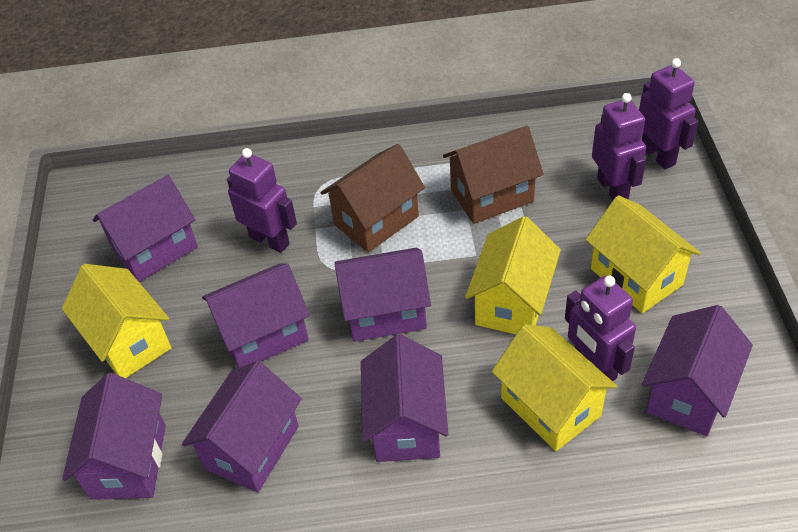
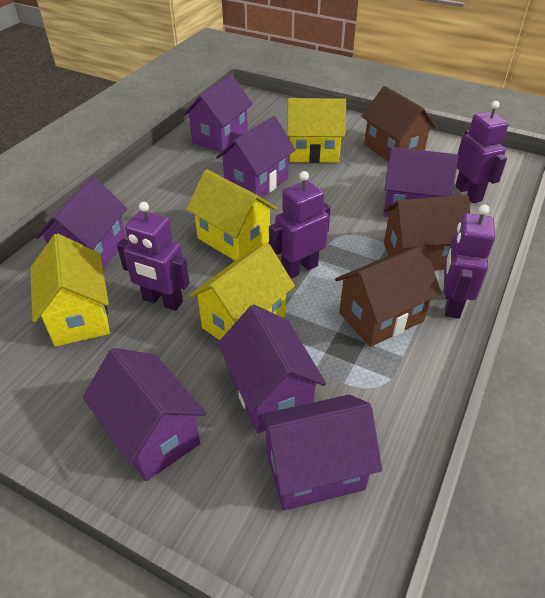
brown house: 2 -> 3

